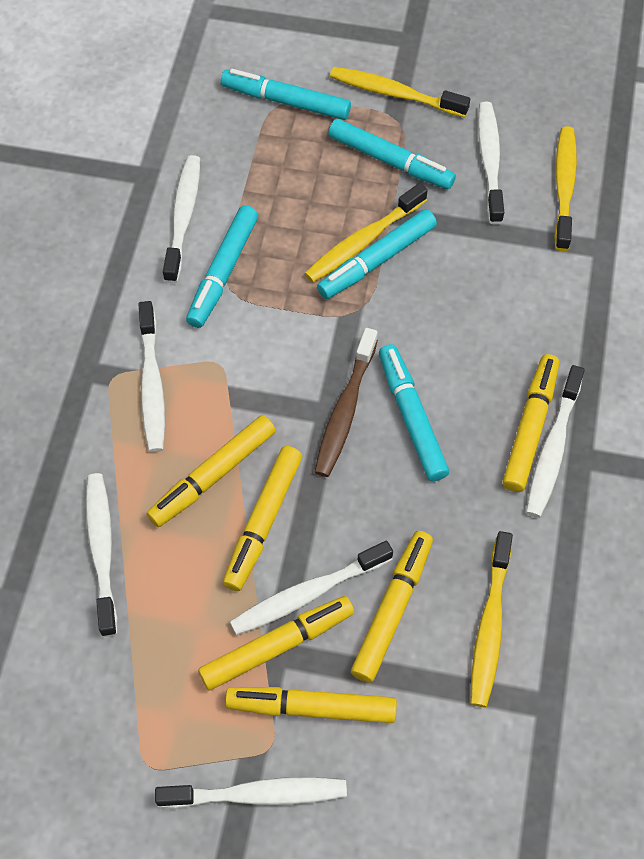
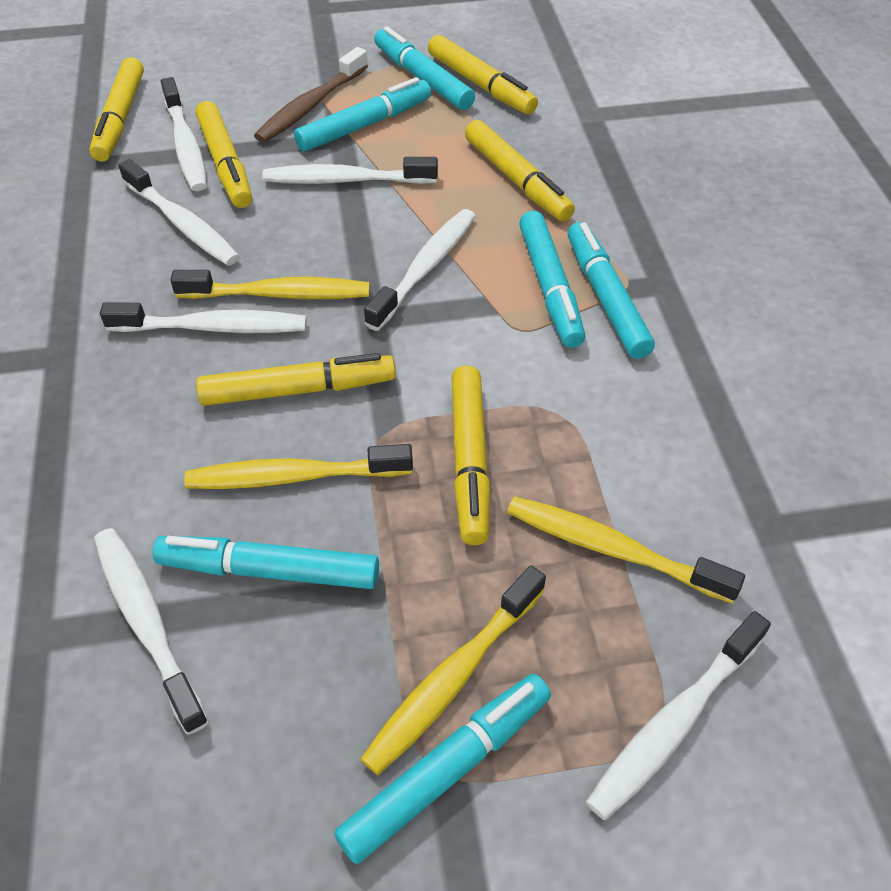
turquoise marker: 5 -> 6

